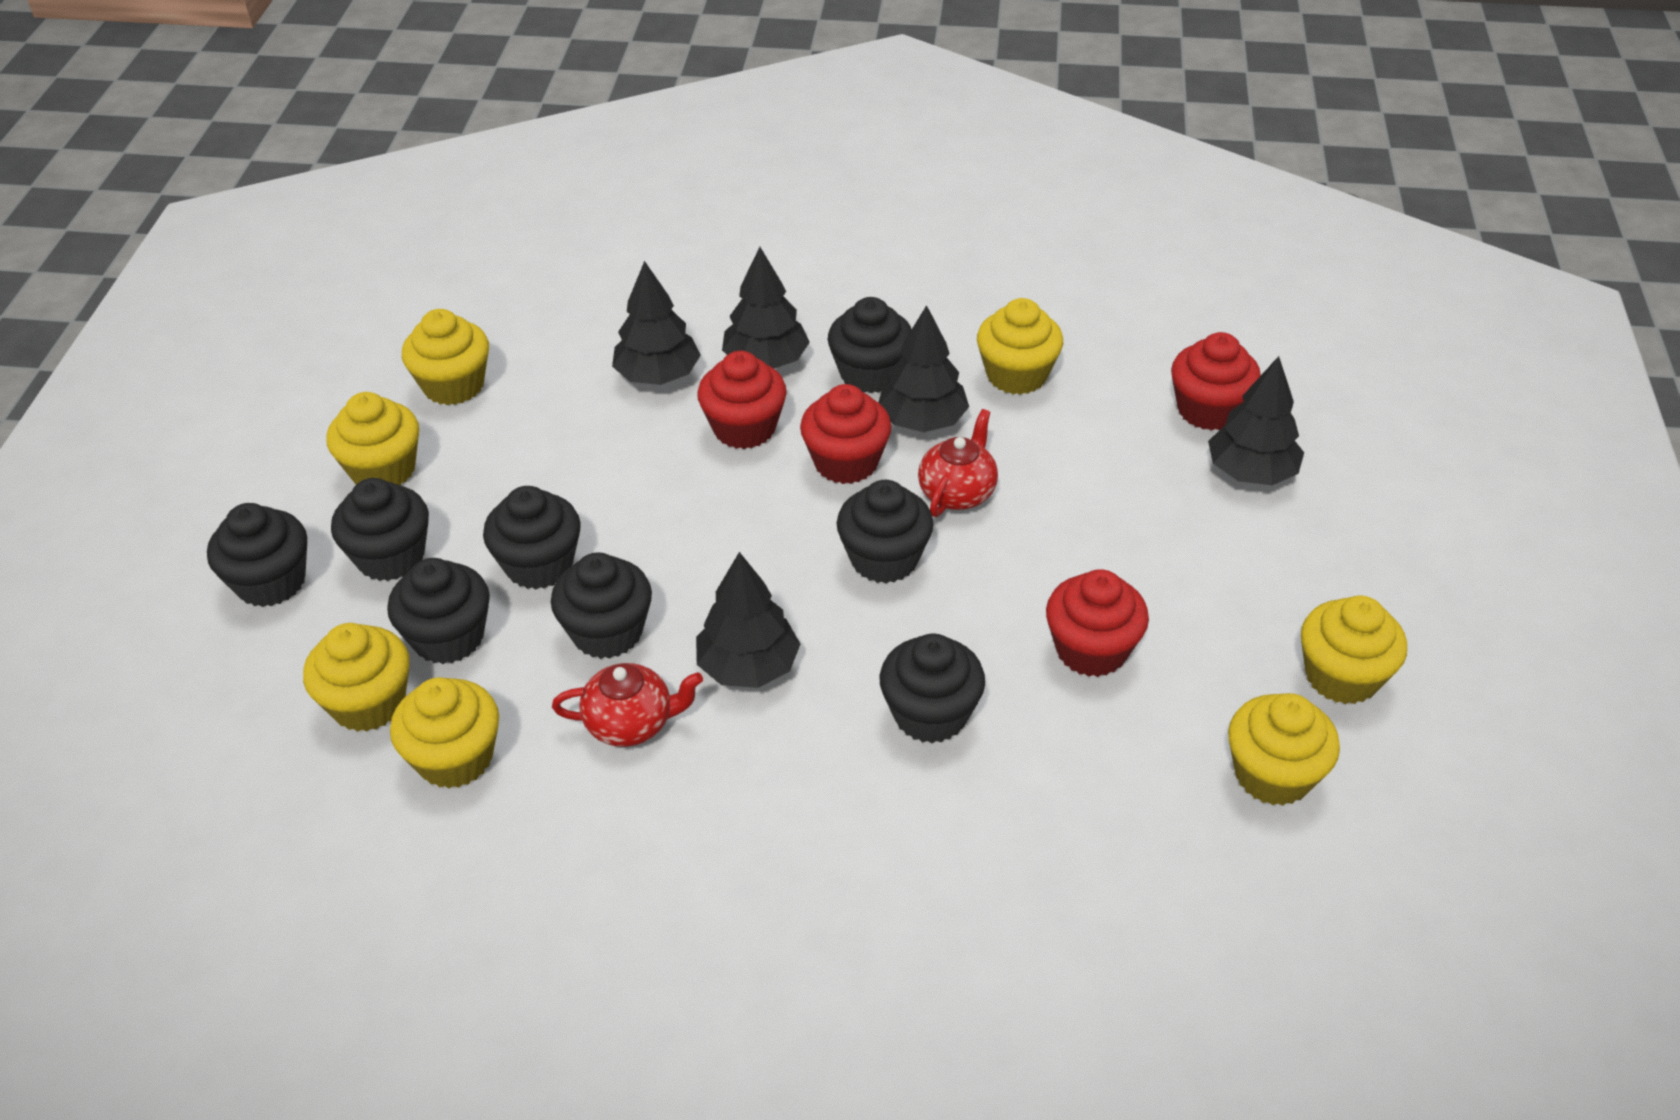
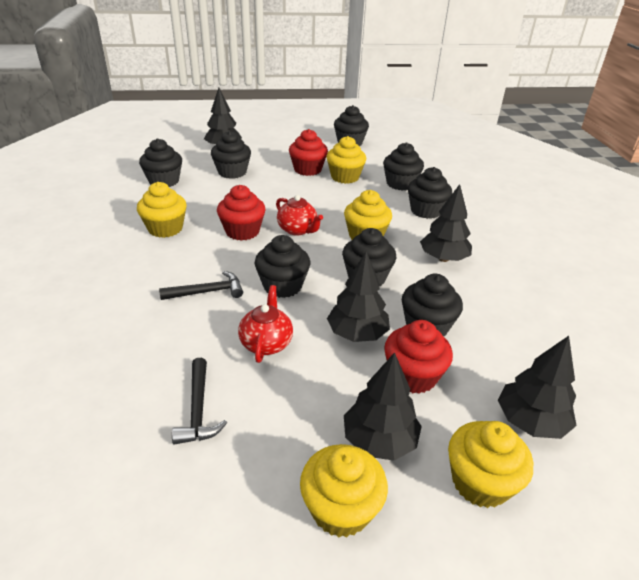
black hammer: 0 -> 2
red cupcake: 4 -> 3
yellow cupcake: 7 -> 5

